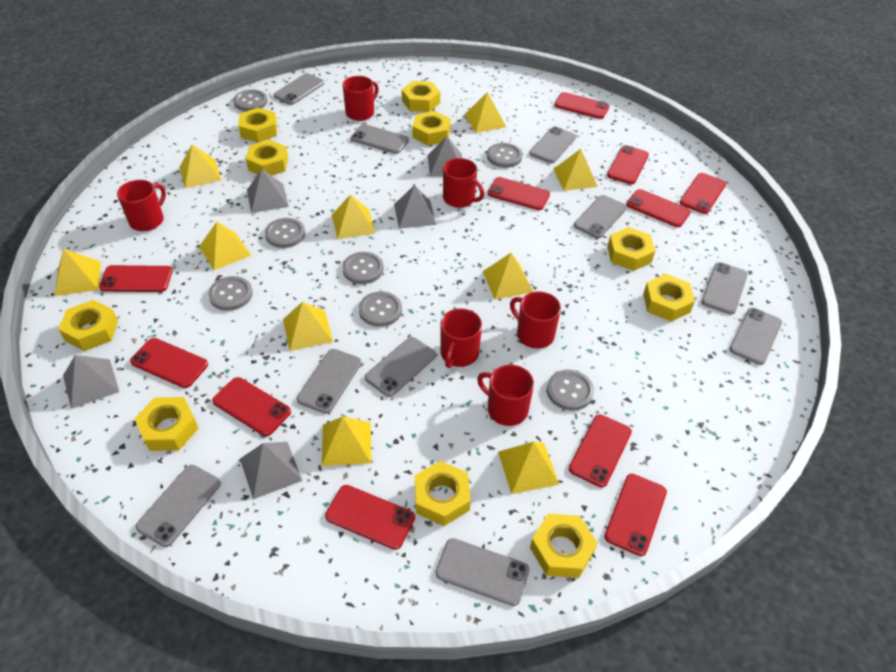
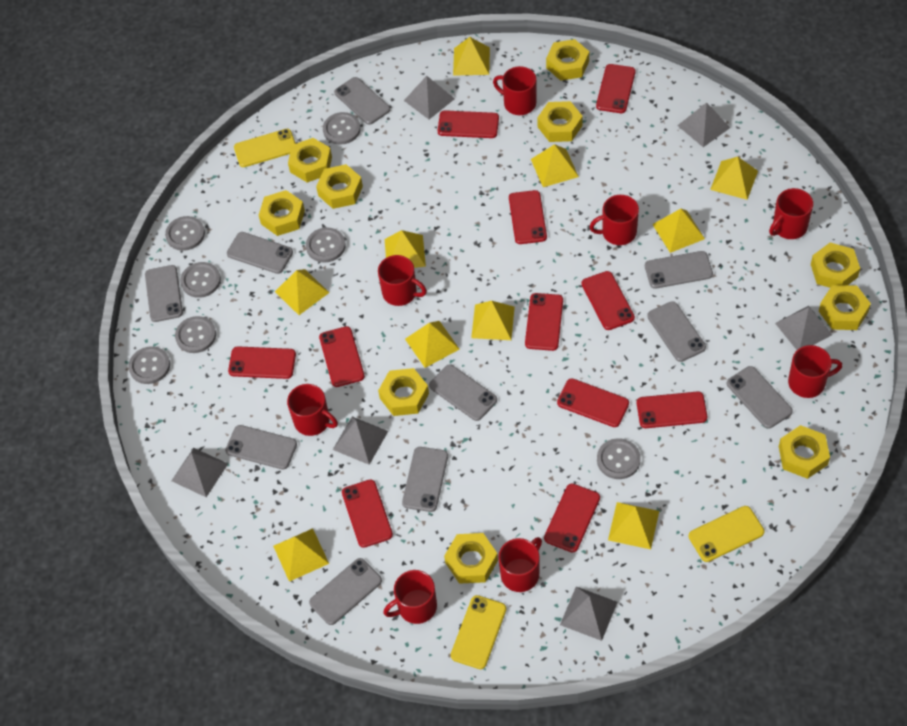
grey pyramid: 5 -> 6
red mug: 6 -> 8
yellow phone: 0 -> 3

